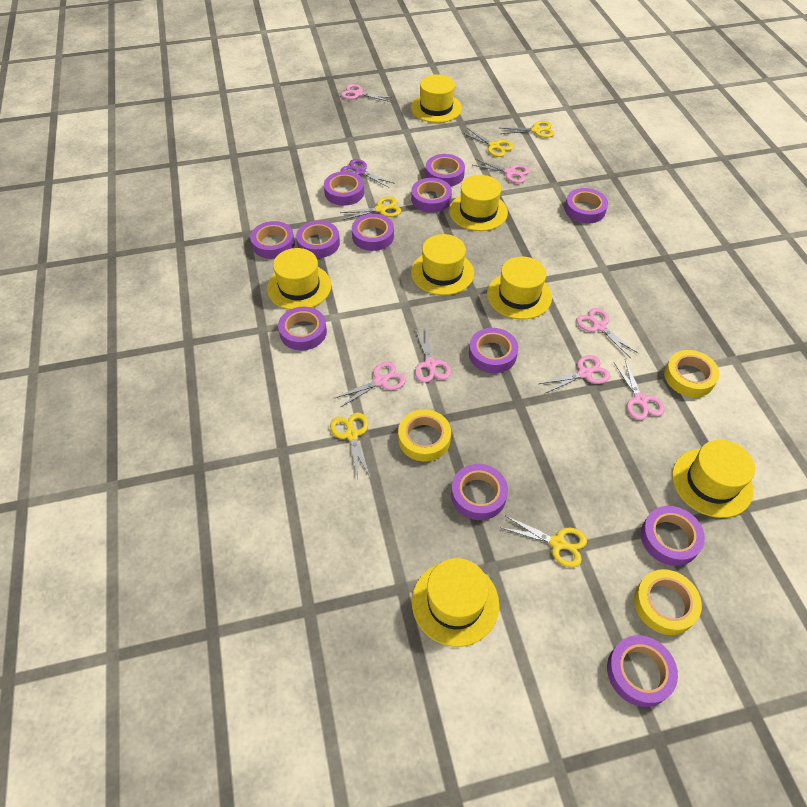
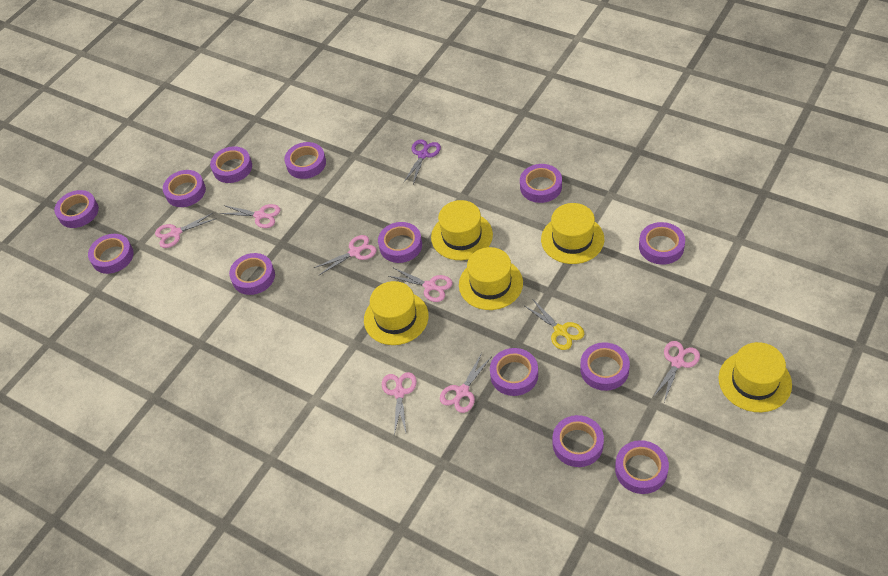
purple tape: 12 -> 13
yellow hat: 7 -> 5
yellow scissors: 5 -> 1
yellow tape: 3 -> 0

